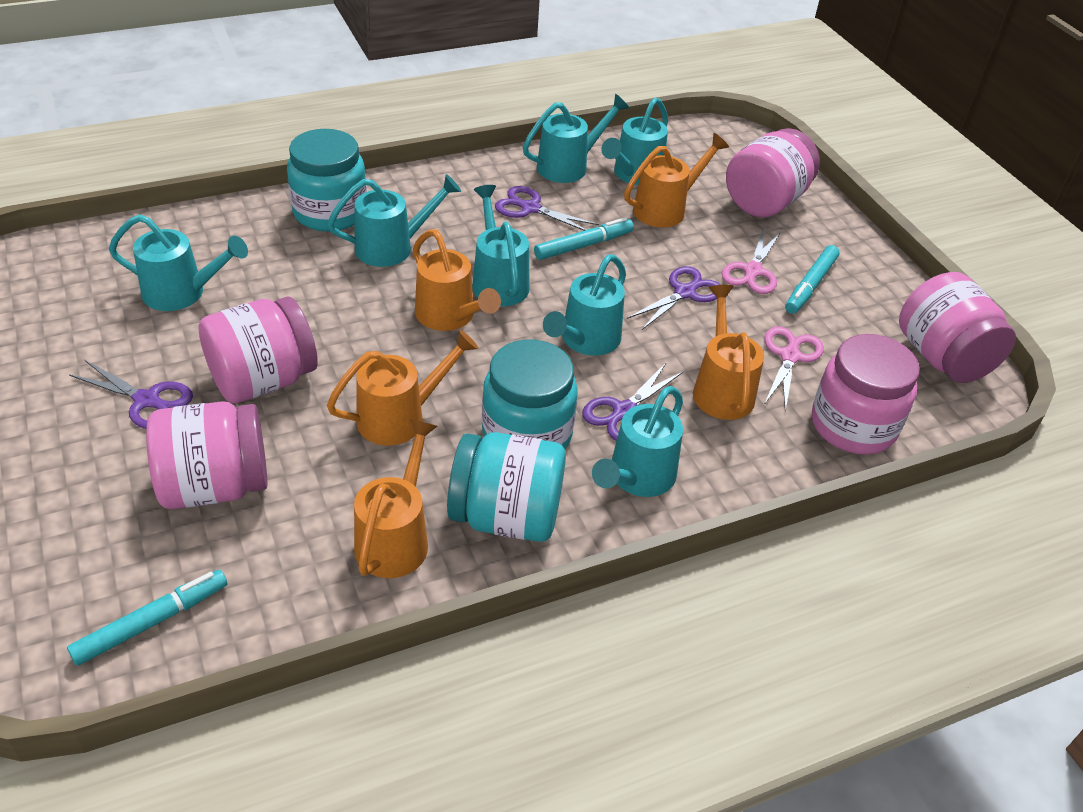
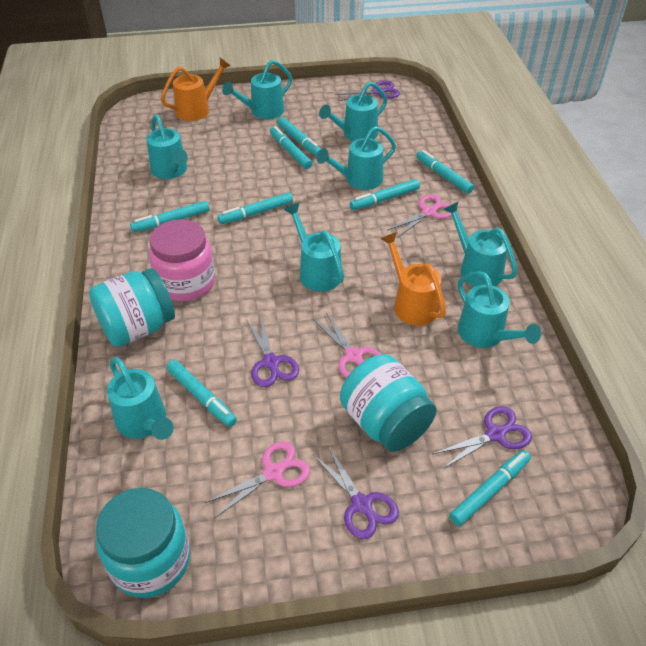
orange watering can: 5 -> 2
pink jar: 5 -> 1
pink scissors: 2 -> 3
turquoise marker: 3 -> 8
turquoise watering can: 7 -> 8

